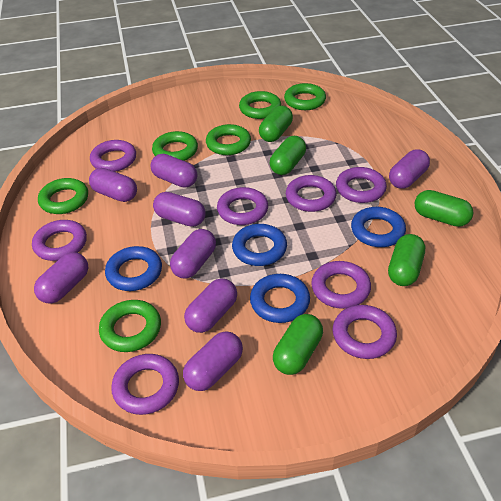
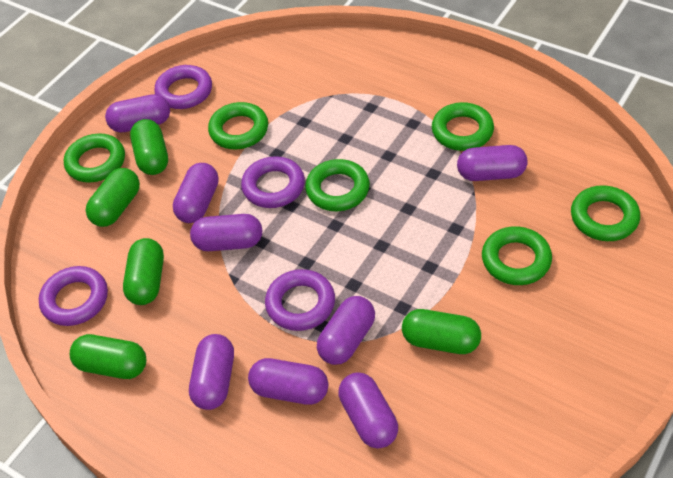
blue ring: 4 -> 0
purple ring: 8 -> 4

